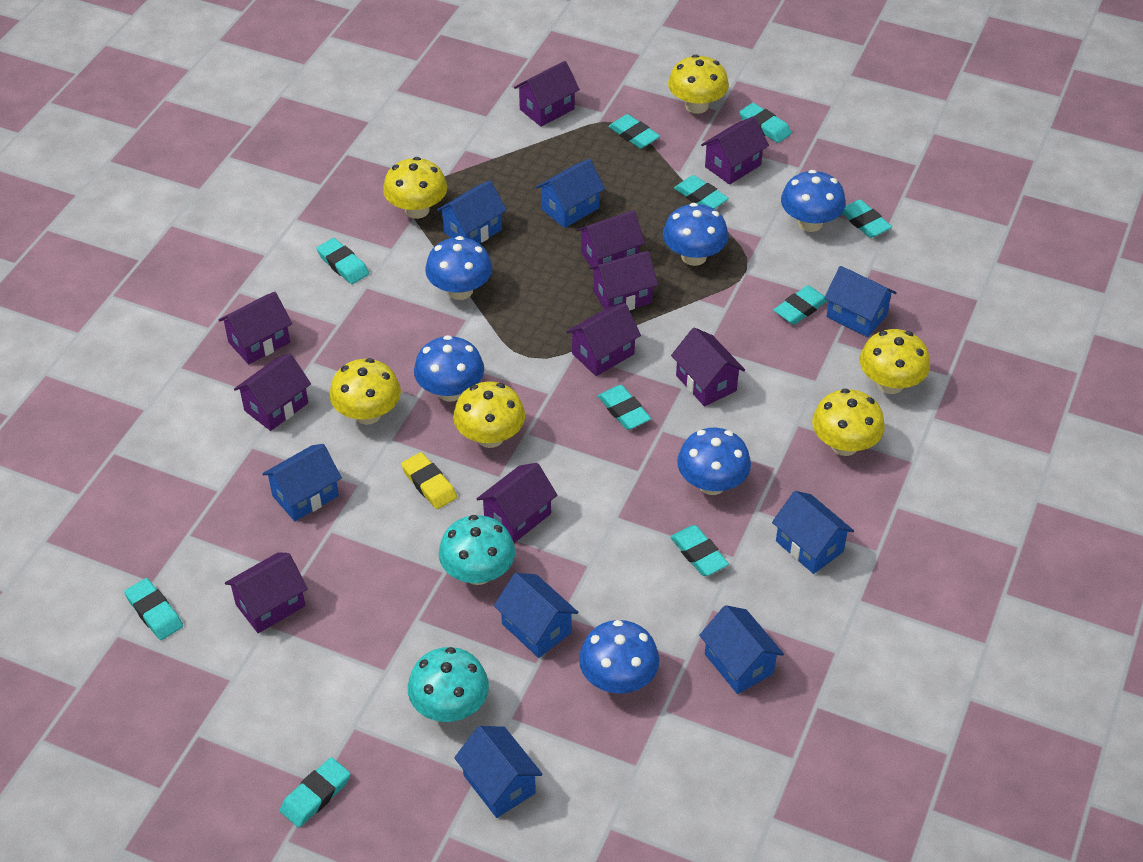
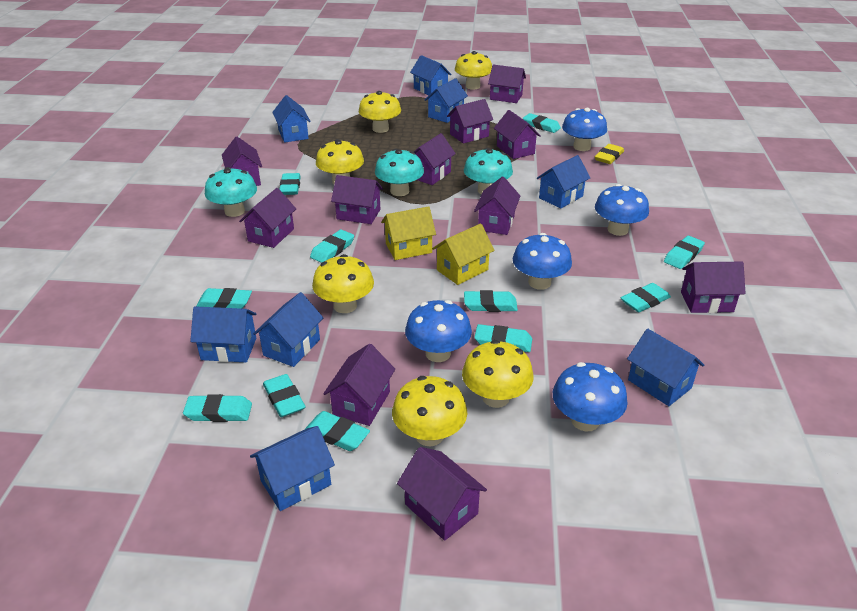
blue mushroom: 6 -> 5
purple house: 10 -> 11
turquoise eraser: 10 -> 11
turquoise mushroom: 2 -> 3
yellow house: 0 -> 2

